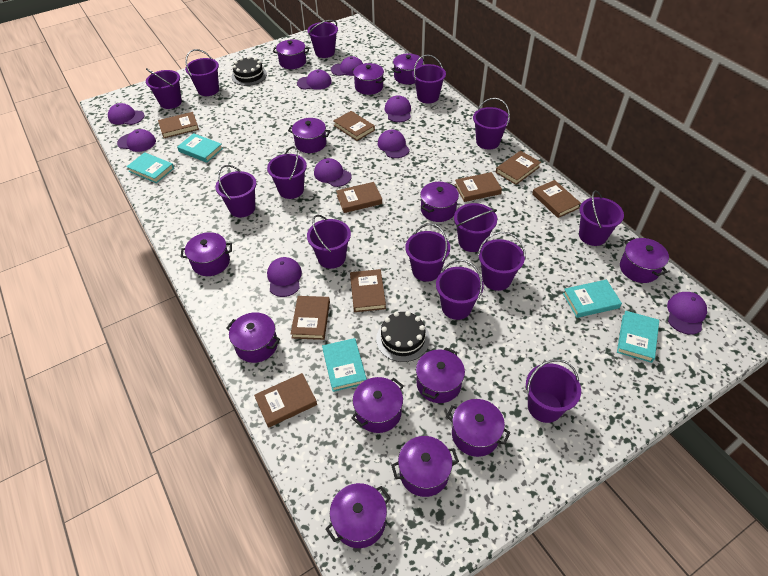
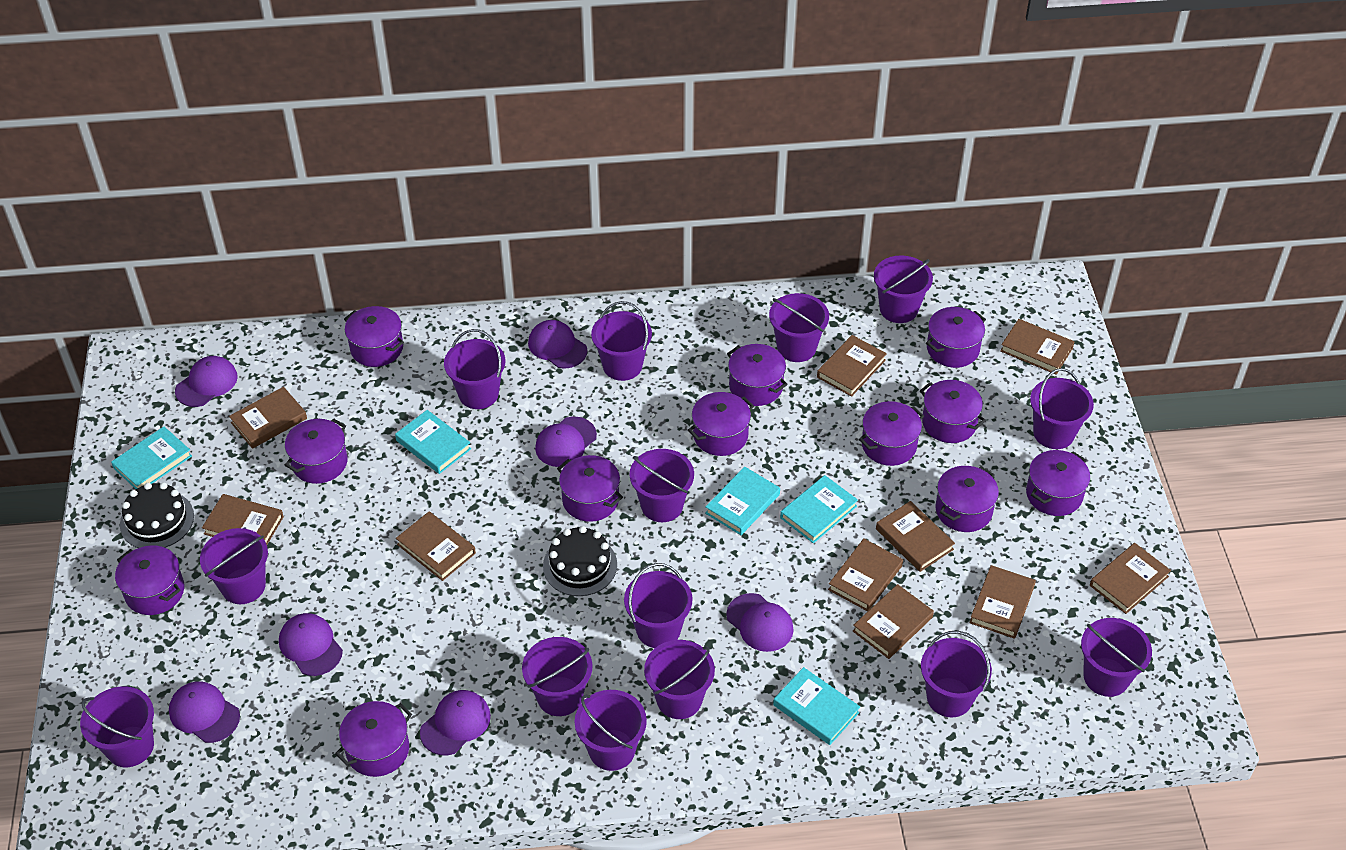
brown book: 9 -> 10
purple cap: 9 -> 7
purple pot: 13 -> 12

